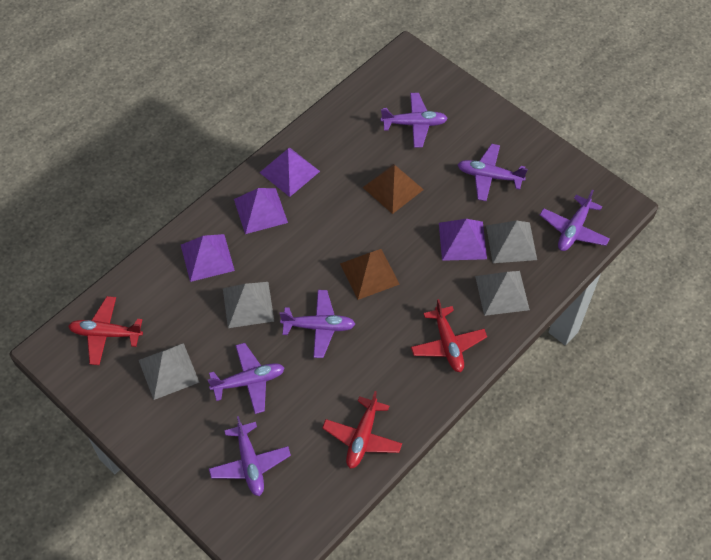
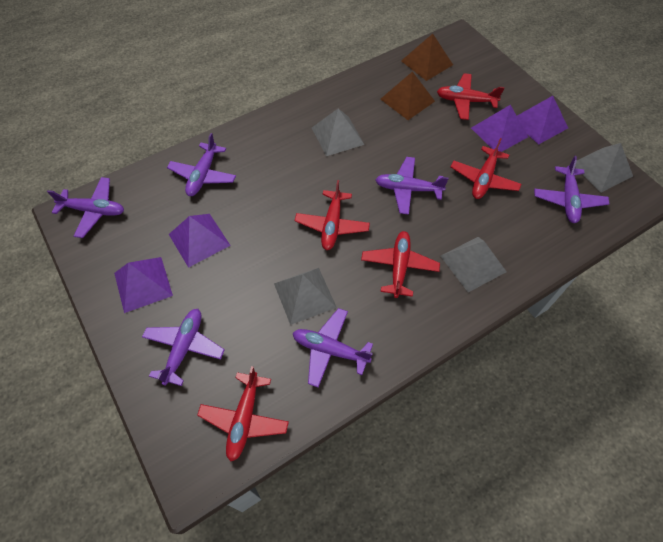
red plane: 3 -> 5

